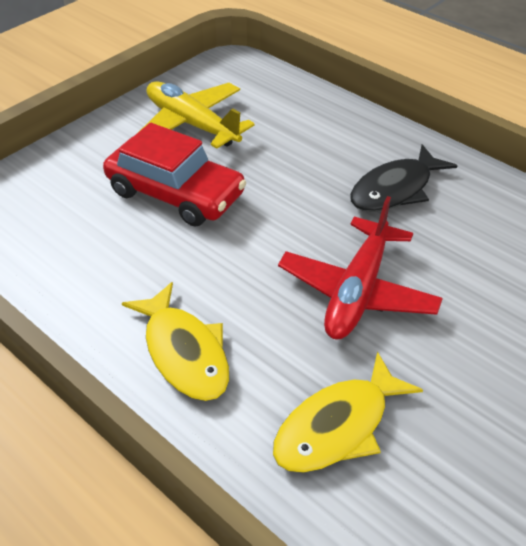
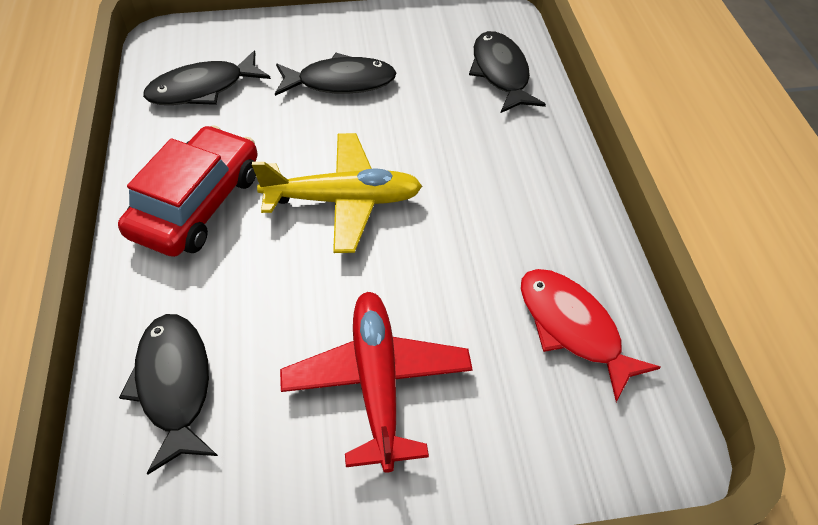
black fish: 1 -> 4
red fish: 0 -> 1
yellow fish: 2 -> 0

